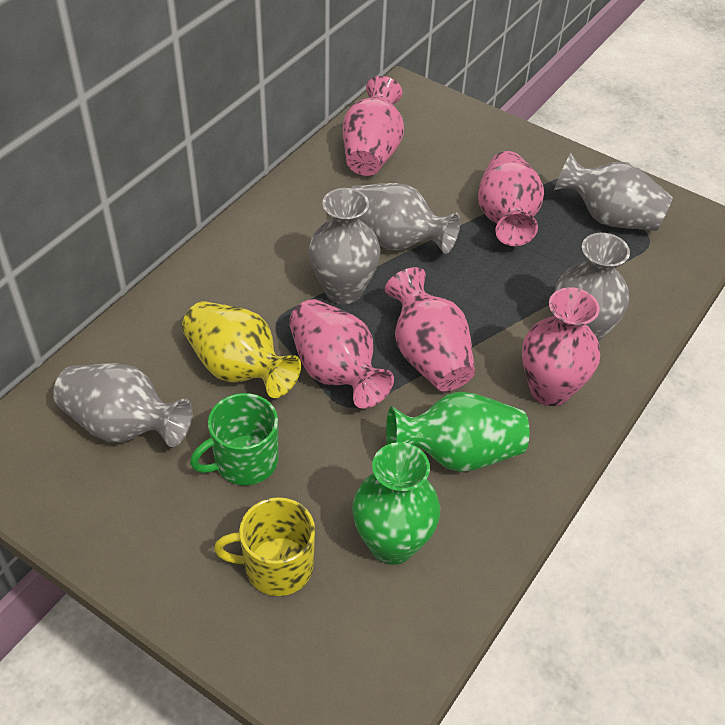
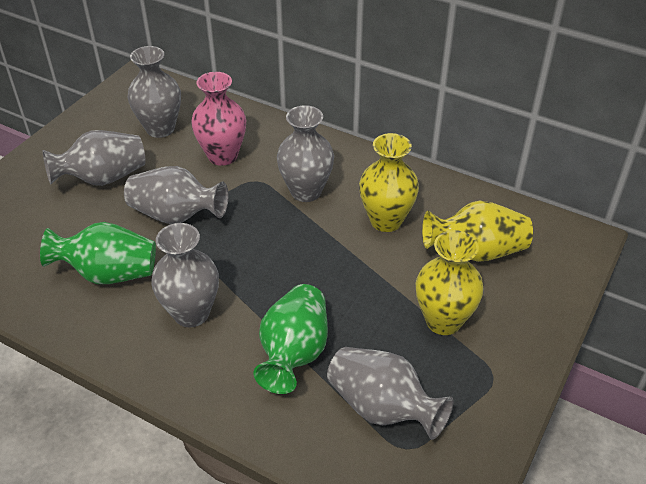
green mug: 1 -> 0
grey vase: 5 -> 6
pink vase: 5 -> 1
yellow mug: 1 -> 0
yellow vase: 1 -> 3

